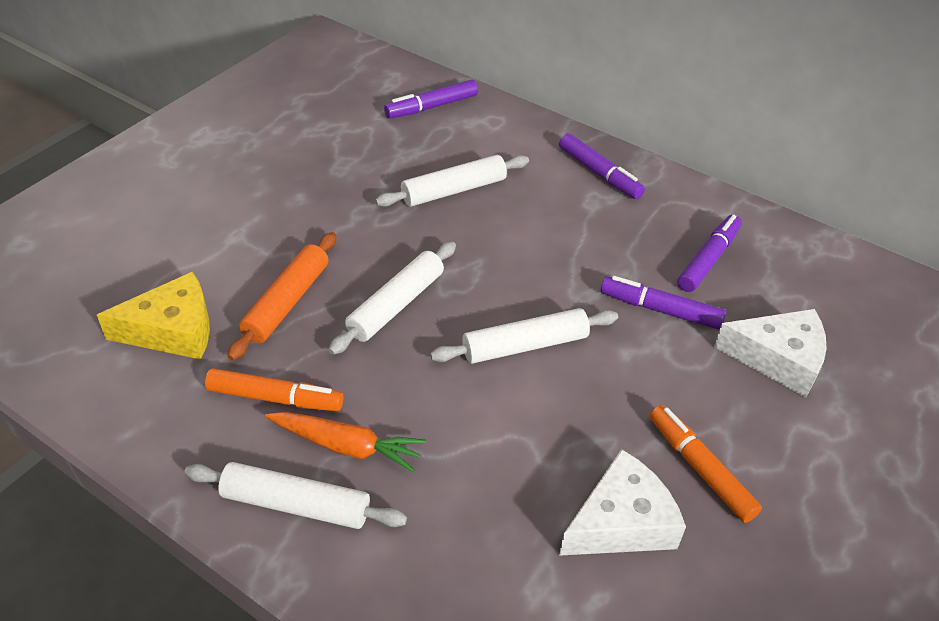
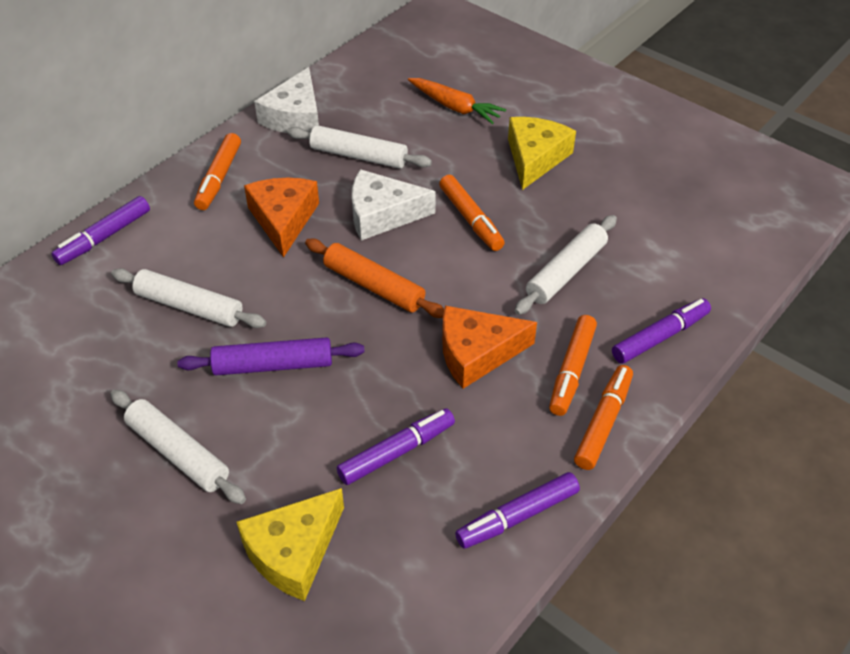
orange cheese: 0 -> 2
orange marker: 2 -> 4
purple rolling pin: 0 -> 1
yellow cheese: 1 -> 2

